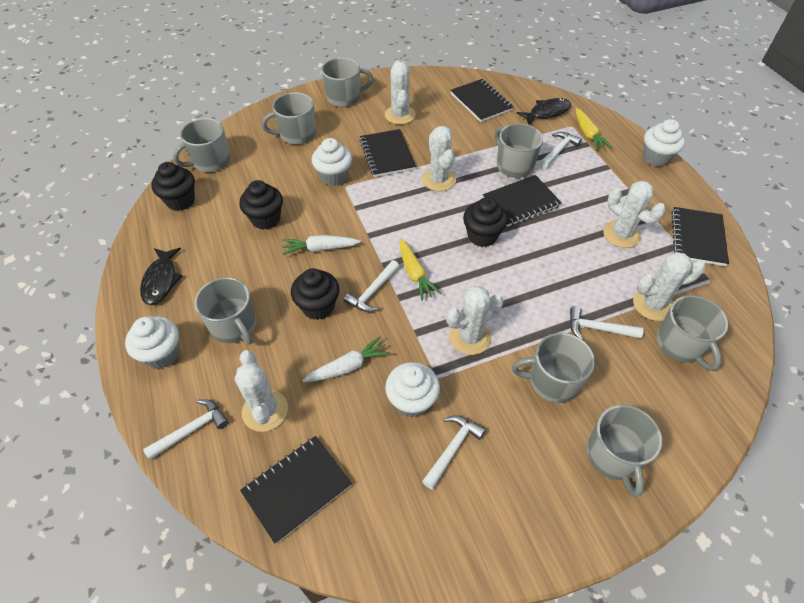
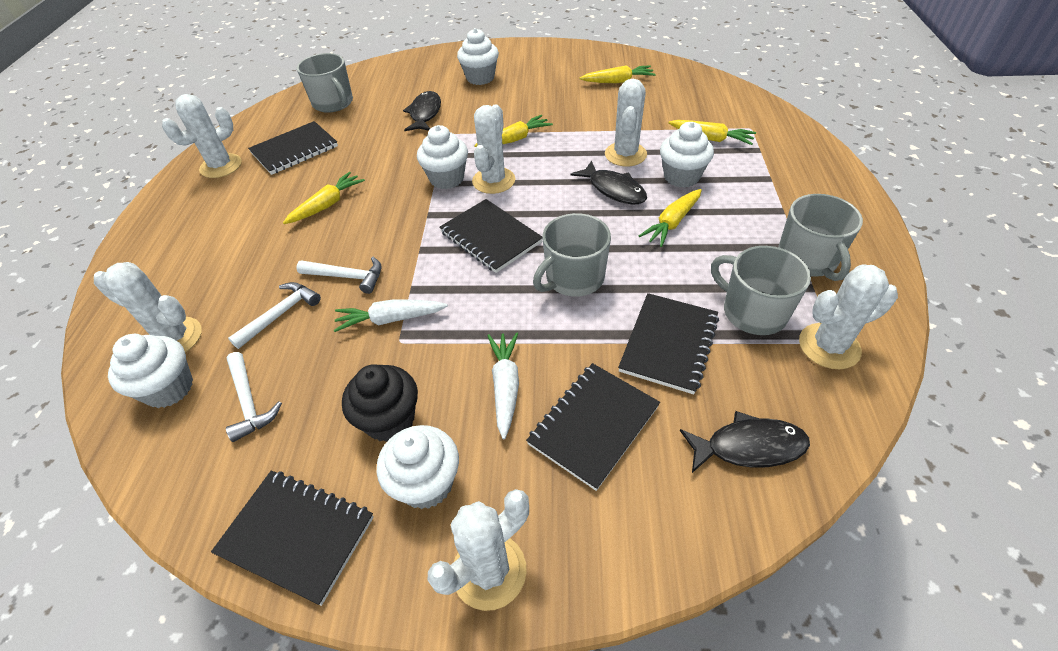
black cupcake: 4 -> 1
black fish: 2 -> 3
grey mug: 8 -> 4
white cupcake: 4 -> 5
white hammer: 5 -> 3
yellow carrot: 2 -> 5

